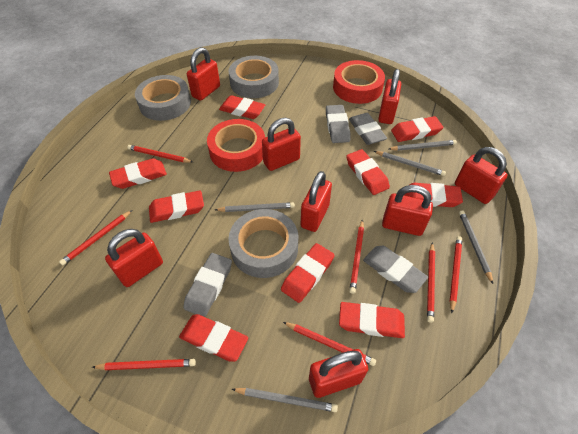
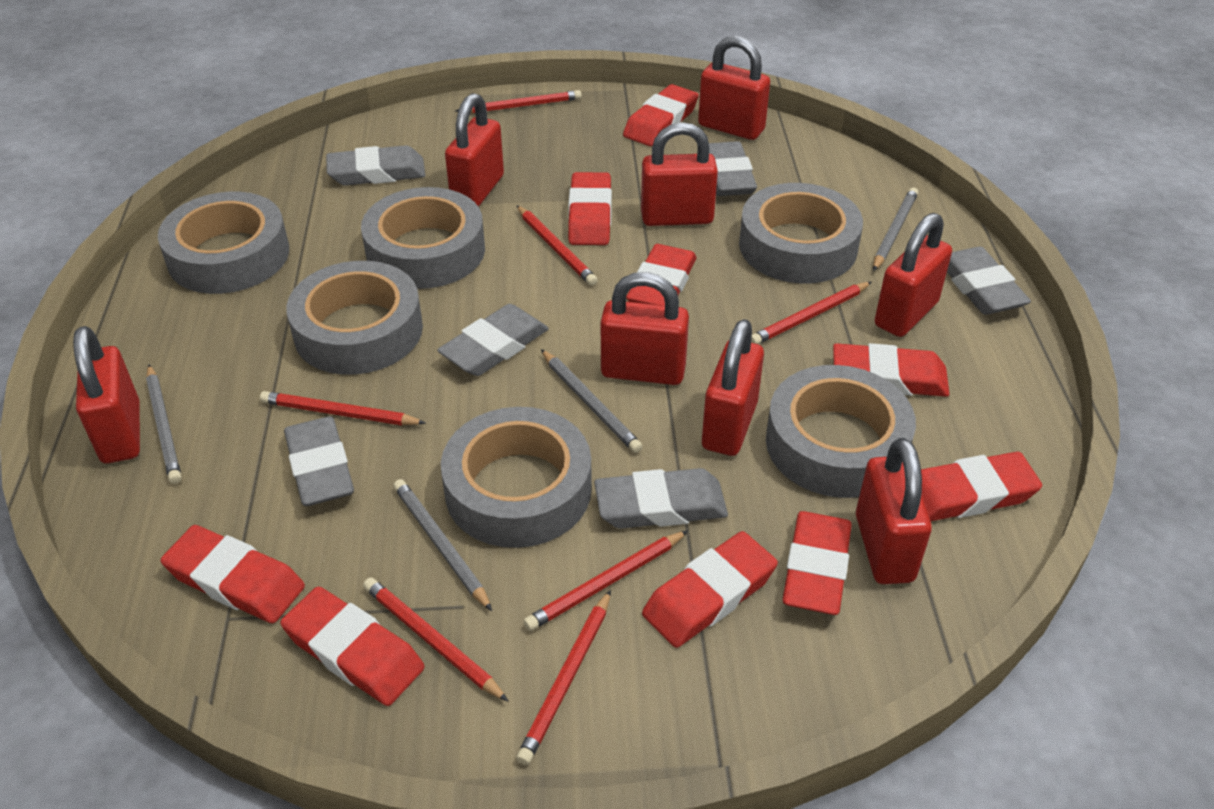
grey eraser: 4 -> 6
grey pencil: 5 -> 4
grey tape: 3 -> 6
red tape: 2 -> 0

